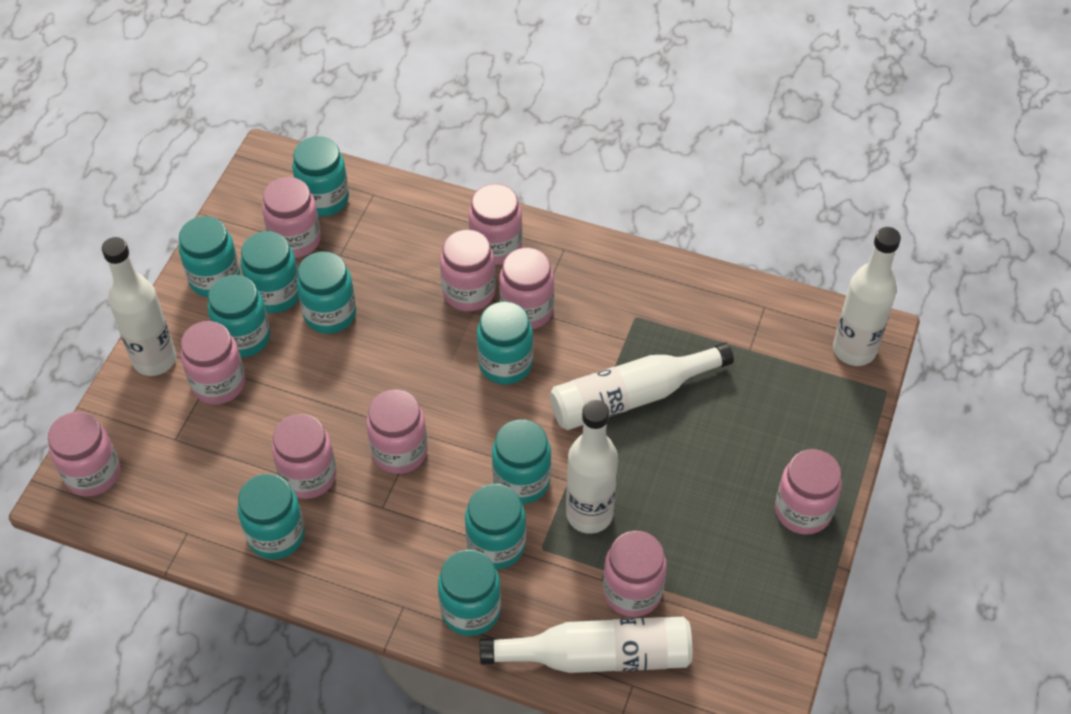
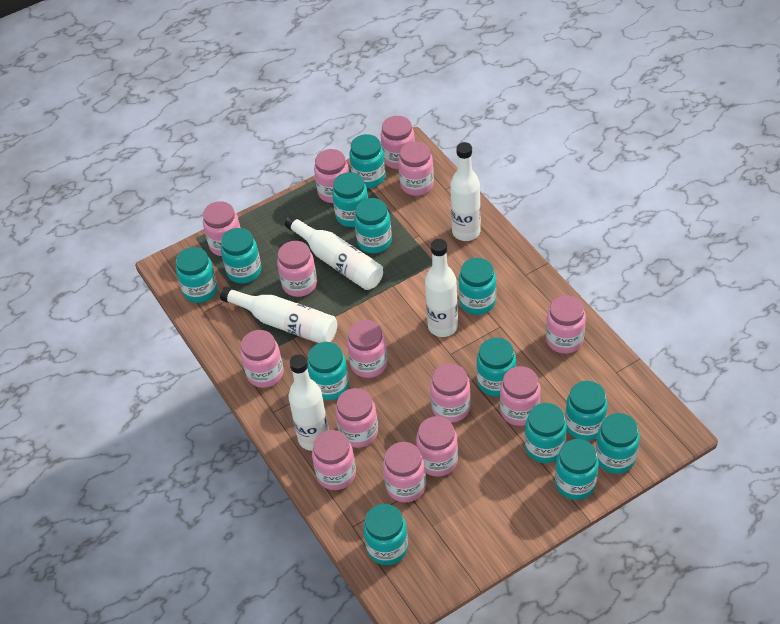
pink jar: 10 -> 14
turquoise jar: 10 -> 13

